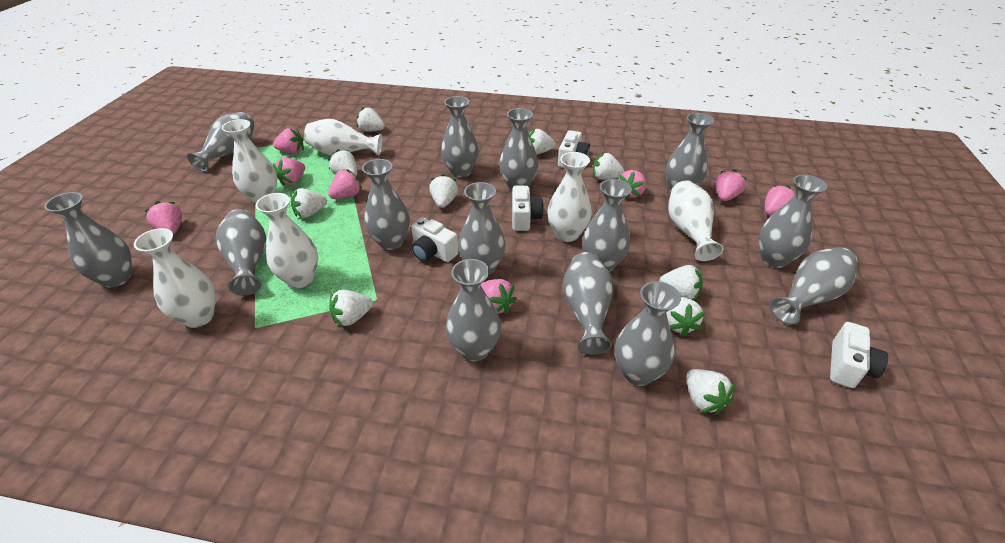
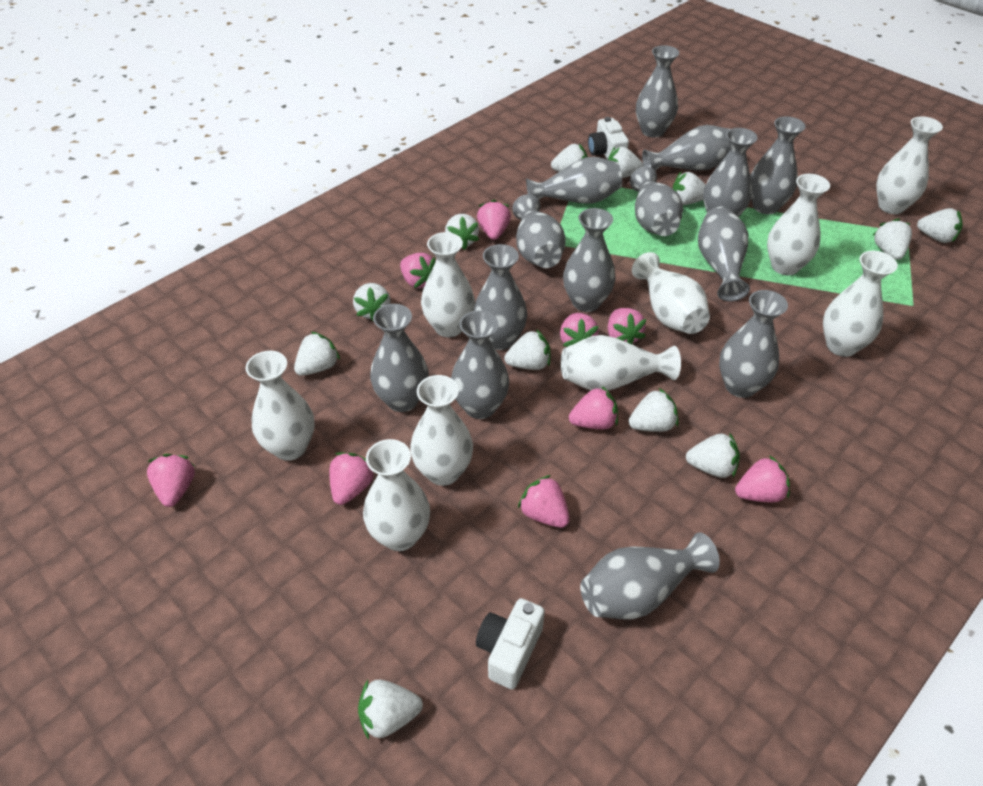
pink strawberry: 8 -> 9
white camera: 4 -> 2
white strawberry: 10 -> 12
white vase: 6 -> 9

